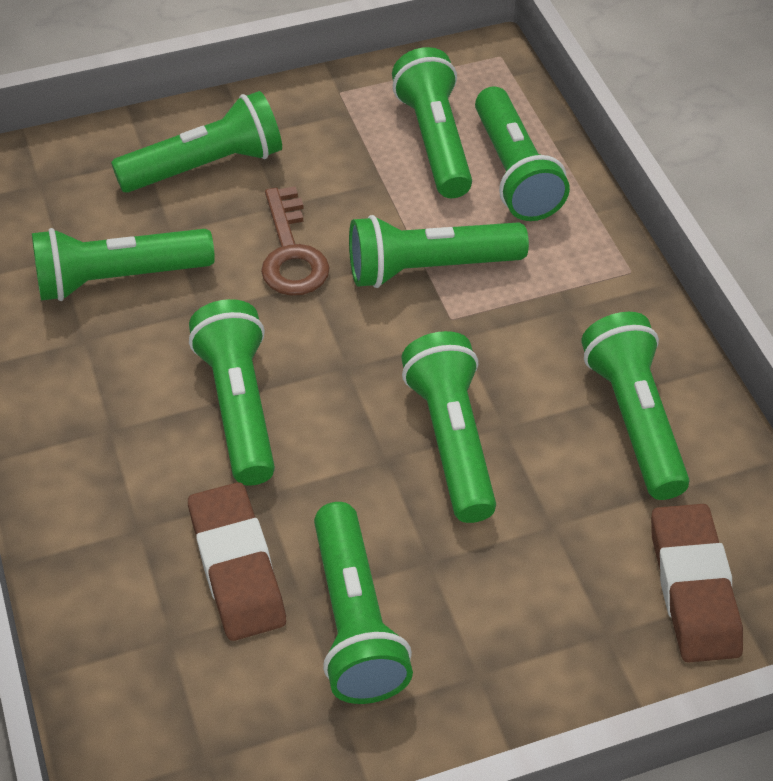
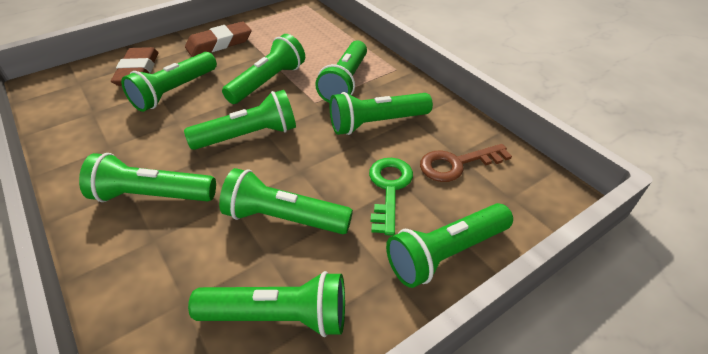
green key: 0 -> 1

